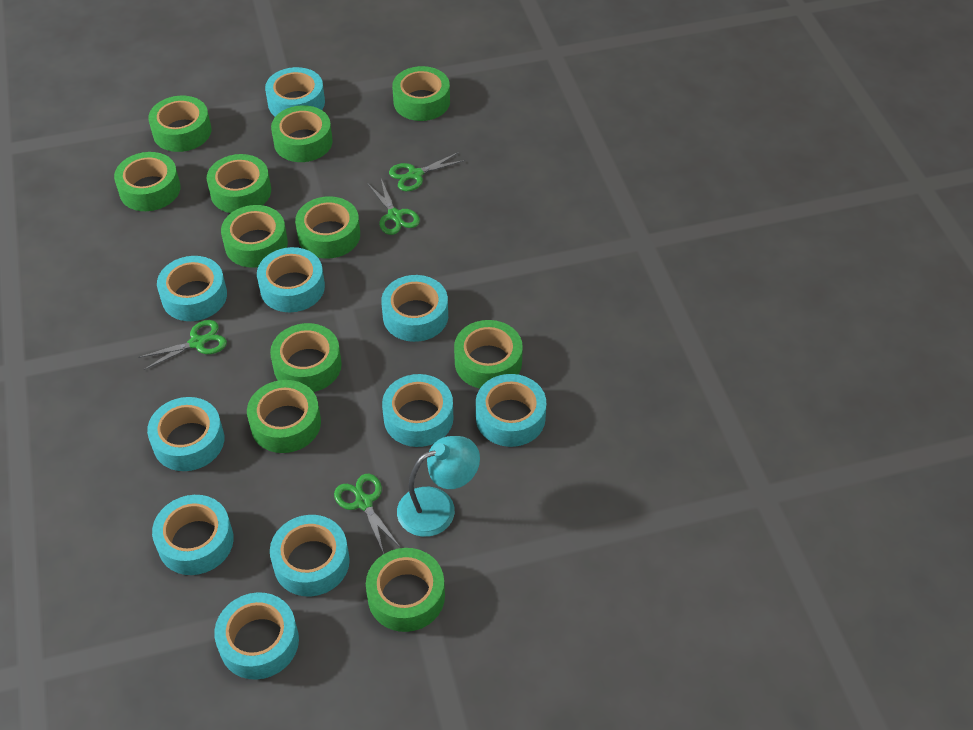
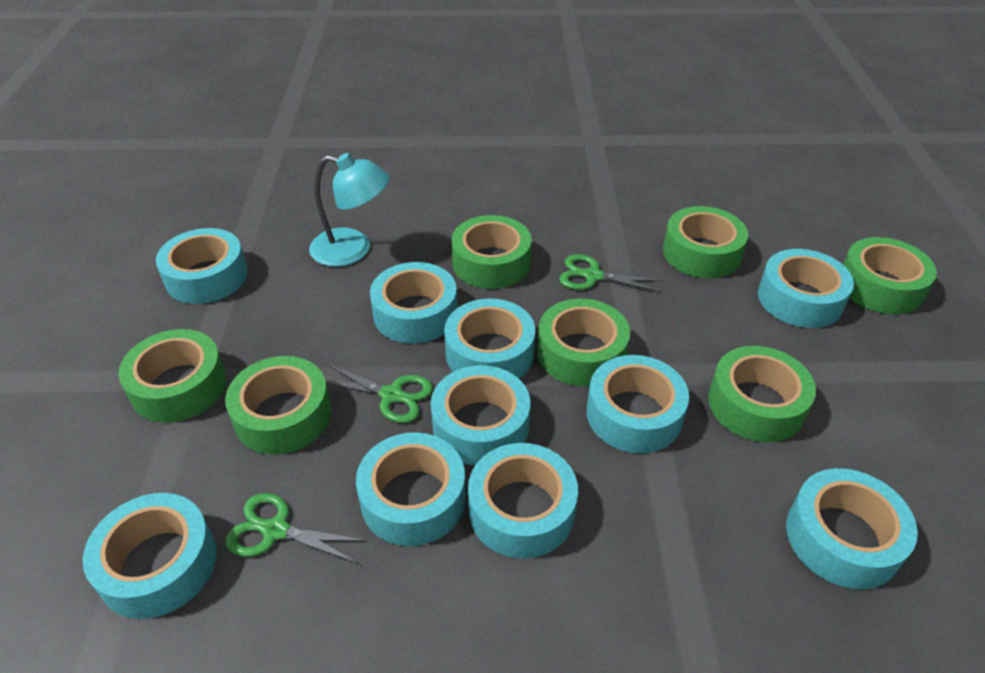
green scissors: 4 -> 3
green tape: 11 -> 7

